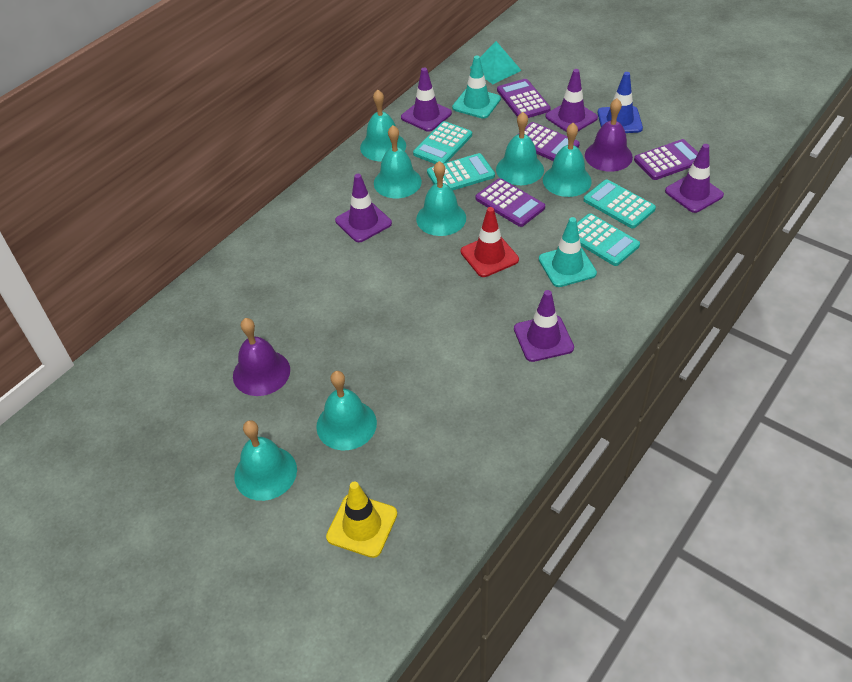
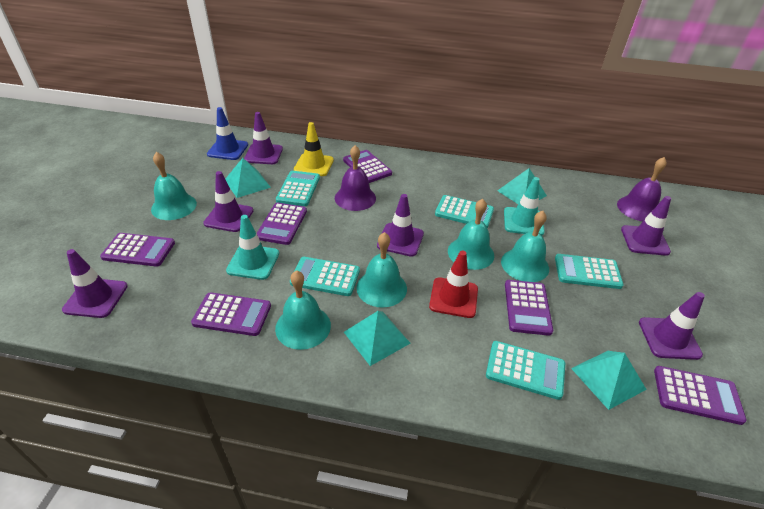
purple calculator: 4 -> 6
purple traffic cone: 5 -> 6
turquoise bell: 7 -> 5
turquoise calculator: 4 -> 5
turquoise pyramid: 1 -> 4

